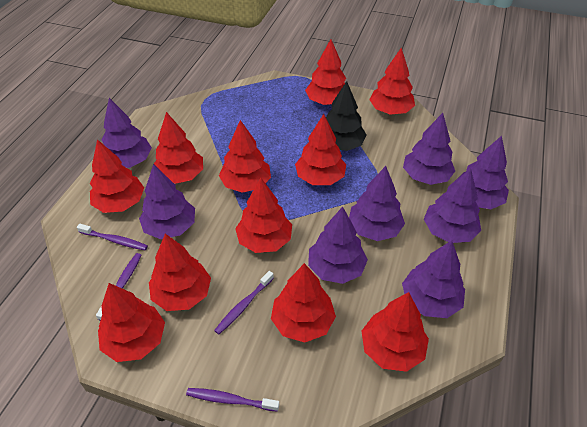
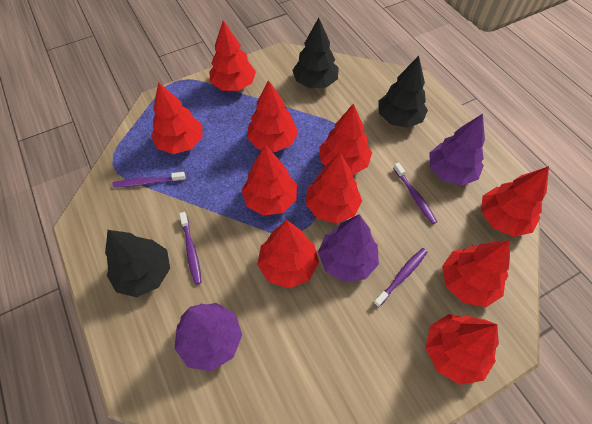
black tree: 1 -> 3
purple tree: 8 -> 3
red tree: 11 -> 10

